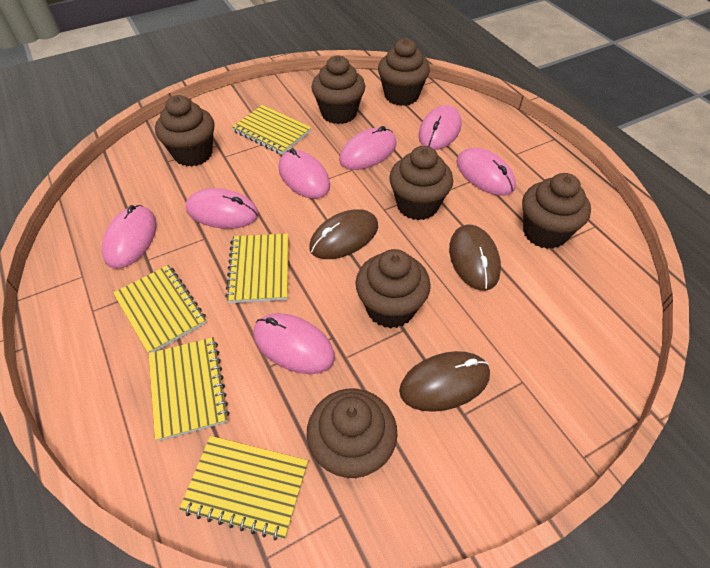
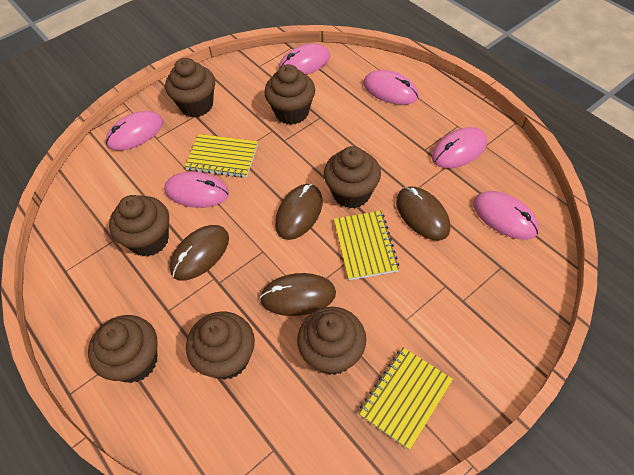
brown mouse: 3 -> 4
pink mouse: 7 -> 6
yellow notebook: 5 -> 3

